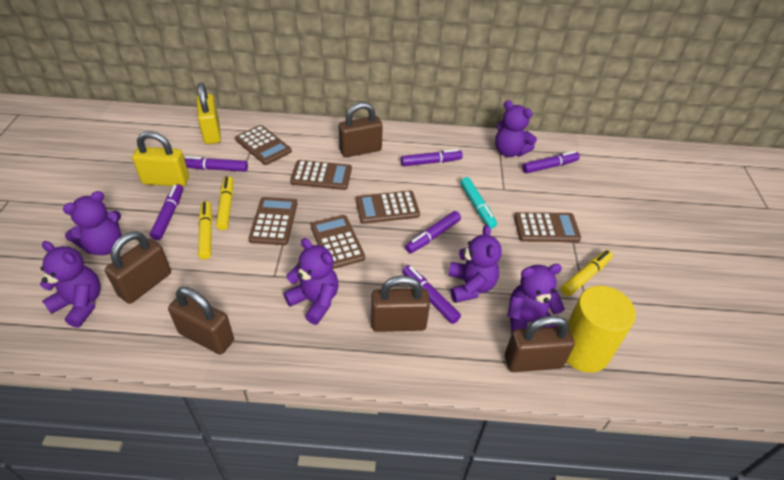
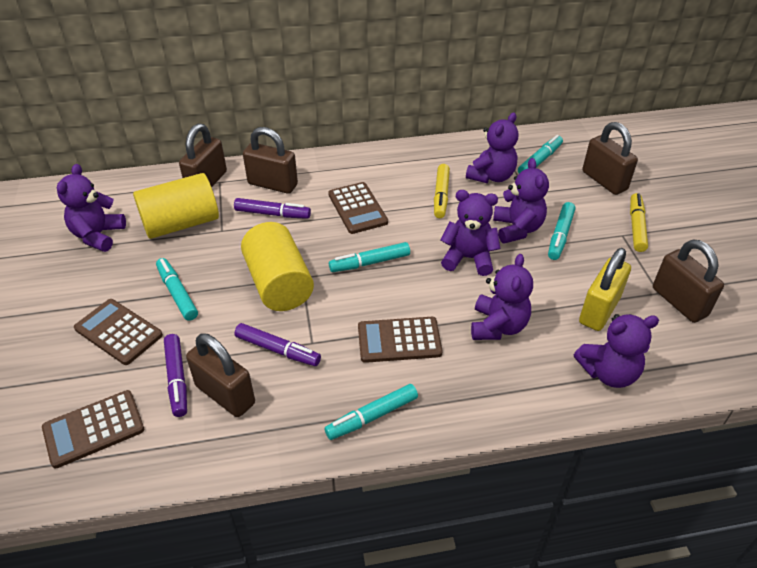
brown calculator: 6 -> 4
purple marker: 6 -> 3
turquoise marker: 1 -> 5
yellow cylinder: 1 -> 2
yellow marker: 3 -> 2
yellow padlock: 2 -> 1

